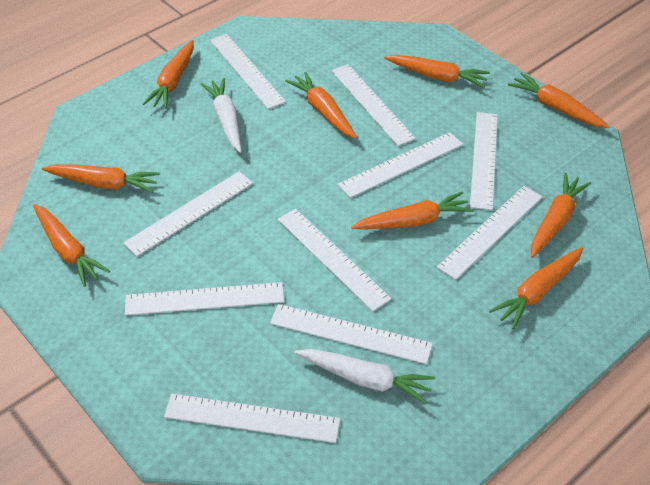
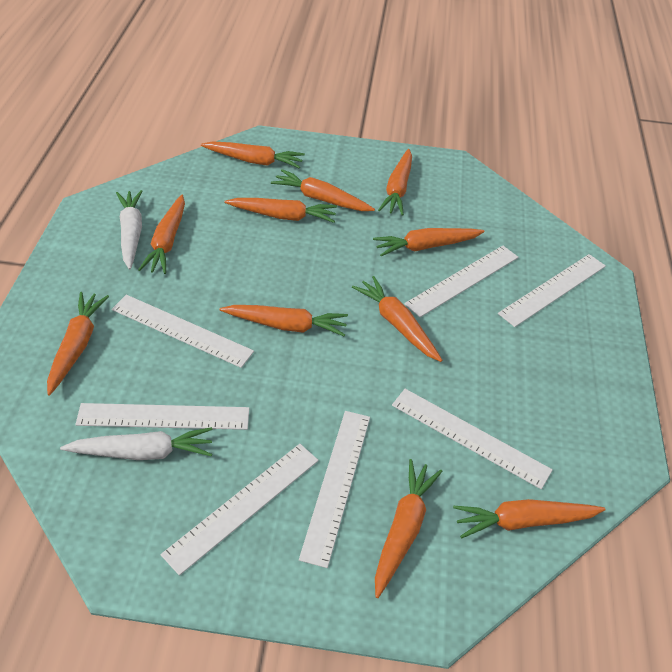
orange carrot: 9 -> 11
white ruler: 10 -> 7

